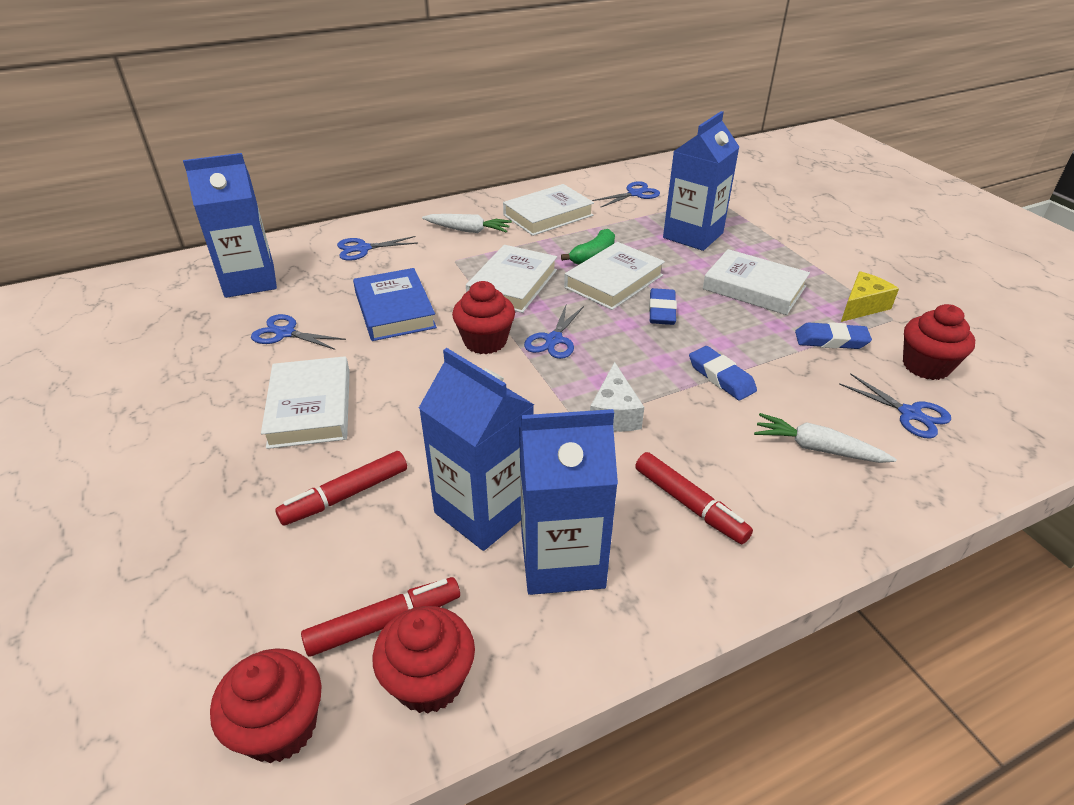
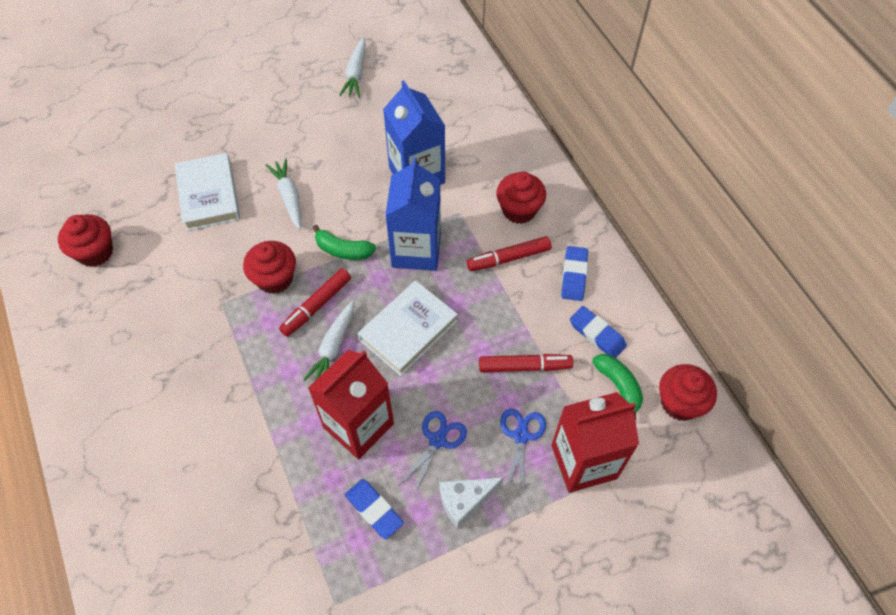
blue book: 1 -> 0
blue carton: 4 -> 2
blue scissors: 5 -> 2
green banana: 1 -> 2
red carton: 0 -> 2
white book: 5 -> 2
white carrot: 2 -> 3
yellow cheese: 1 -> 0

